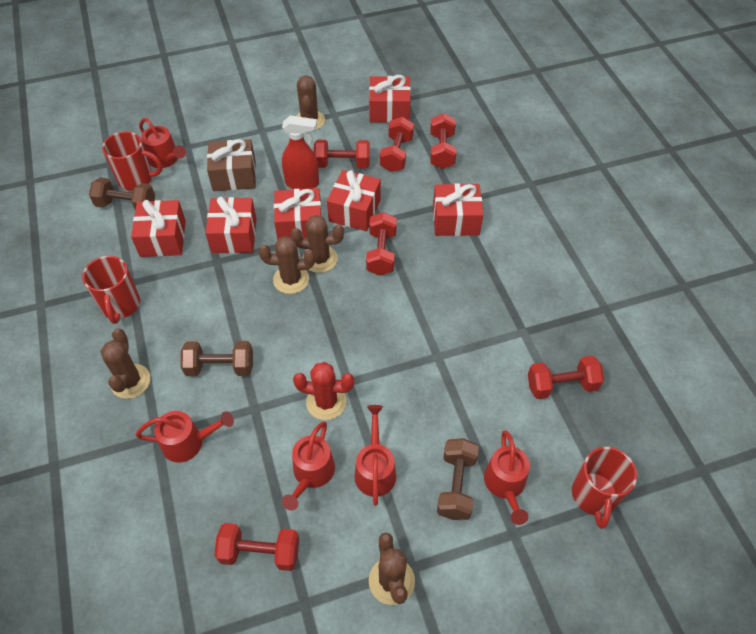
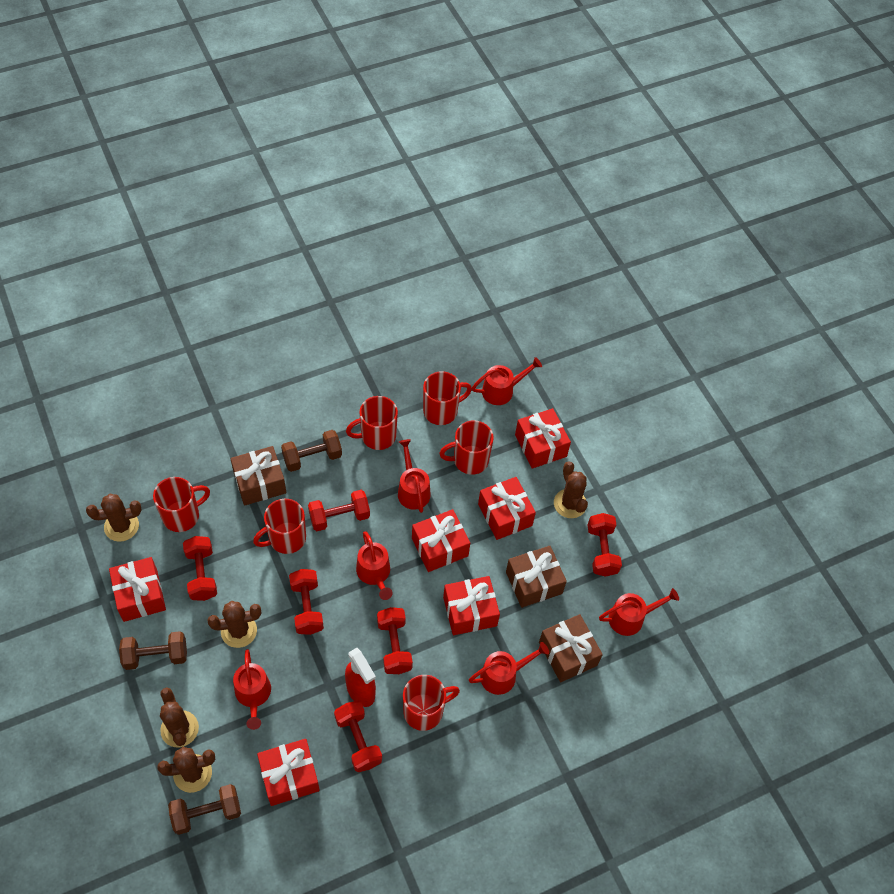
brown gift: 1 -> 3
red cactus: 1 -> 0
red mug: 3 -> 6
red watering can: 5 -> 6

